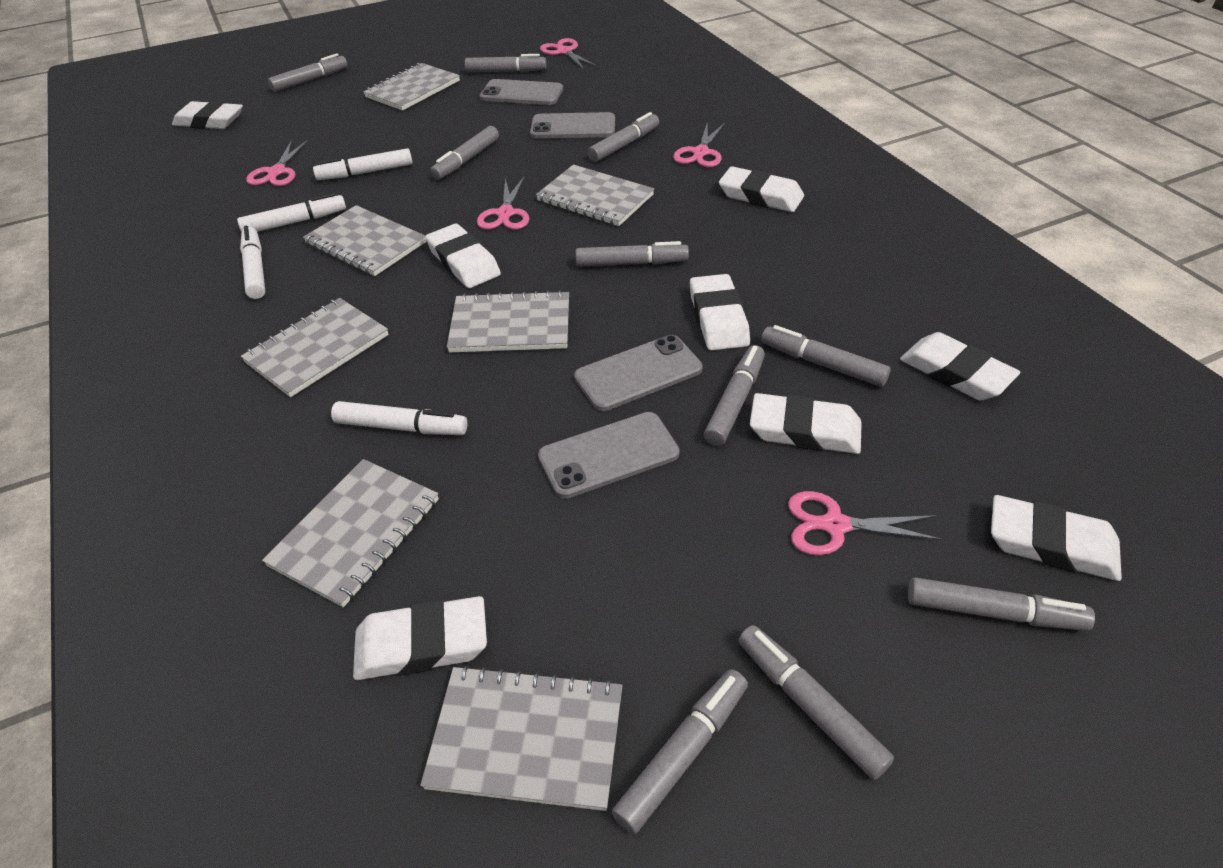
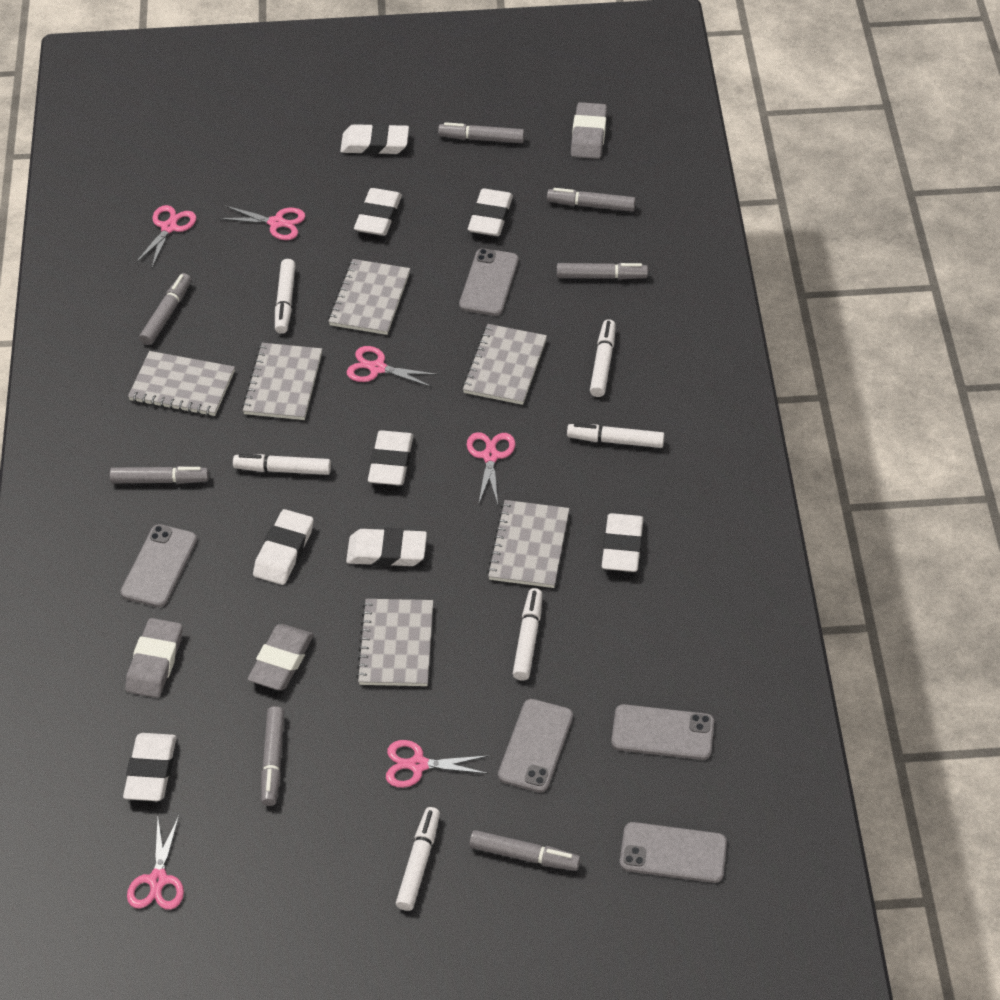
grey eraser: 0 -> 3
grey marker: 10 -> 7
grey notebook: 7 -> 6
grey phone: 4 -> 5
pink scissors: 5 -> 6
white marker: 4 -> 6

